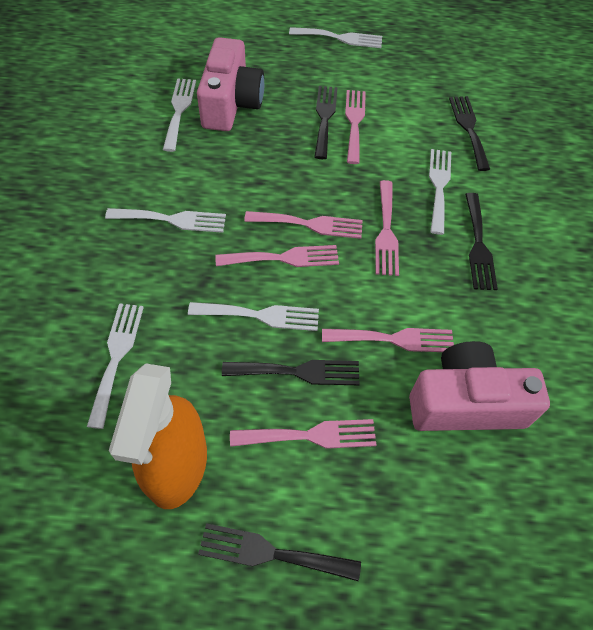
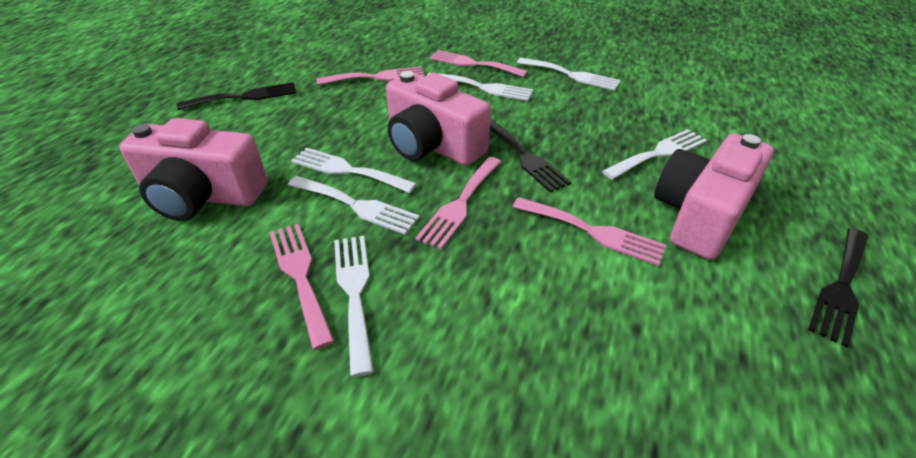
black fork: 5 -> 3
orange spray bottle: 1 -> 0
pink camera: 2 -> 3
pink fork: 6 -> 5

